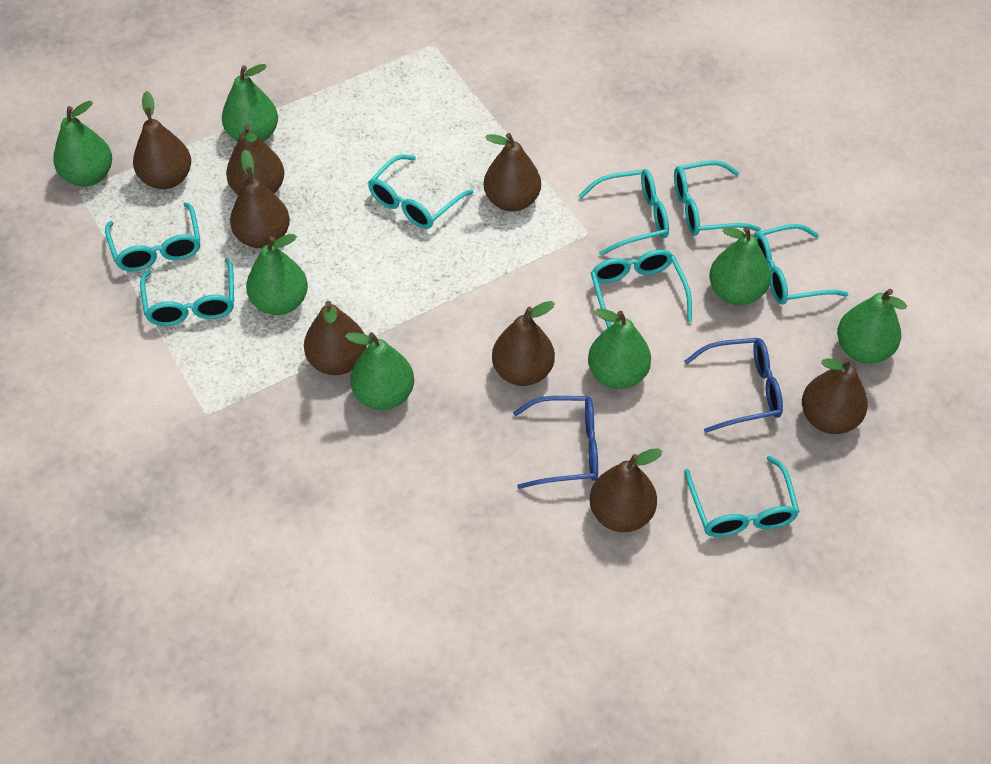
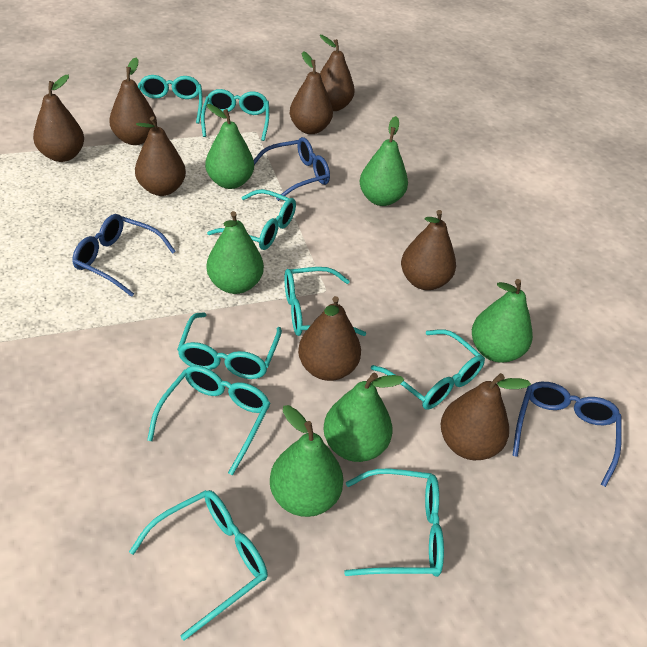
blue glasses: 2 -> 3
green pear: 7 -> 6
turquoise glasses: 8 -> 9

